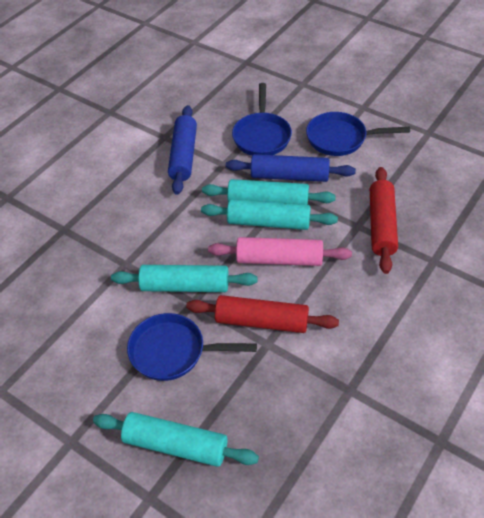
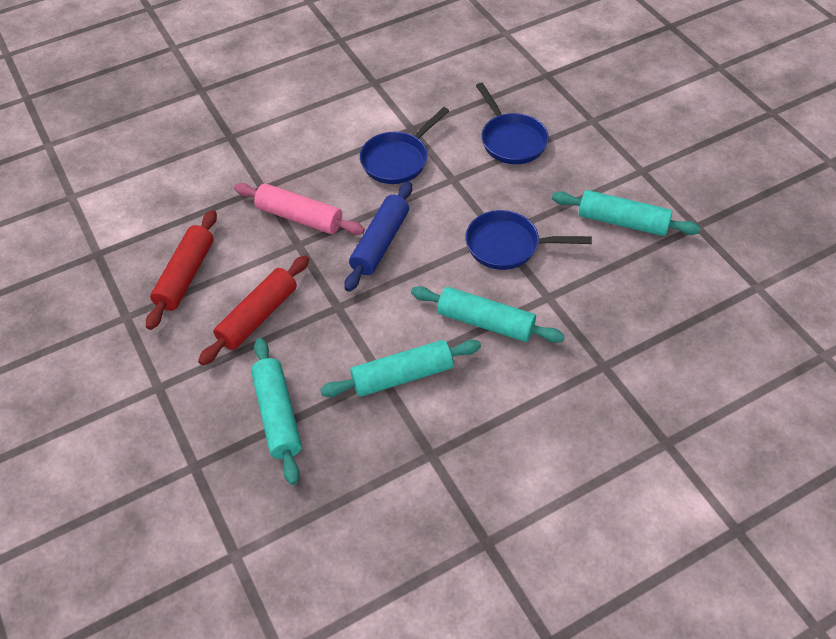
blue rolling pin: 2 -> 1

